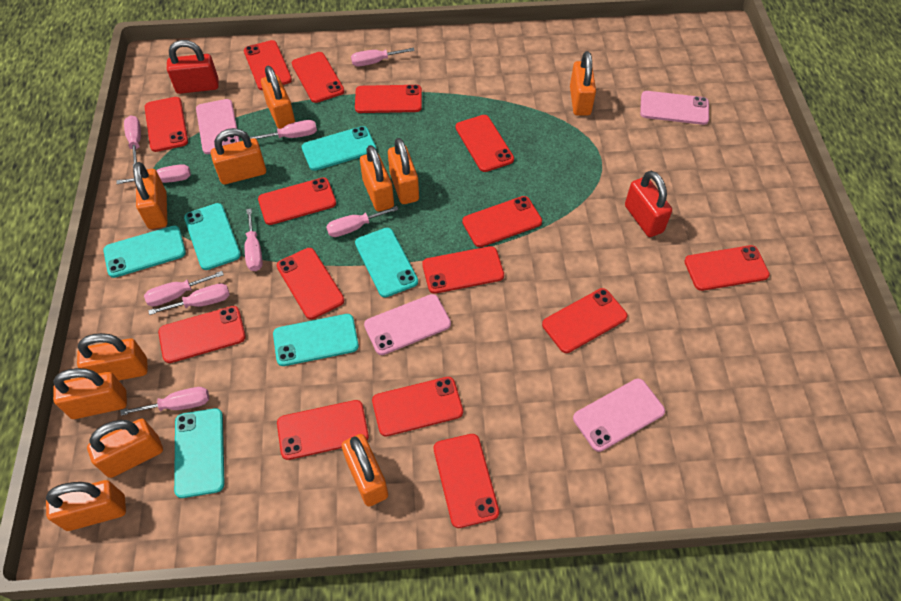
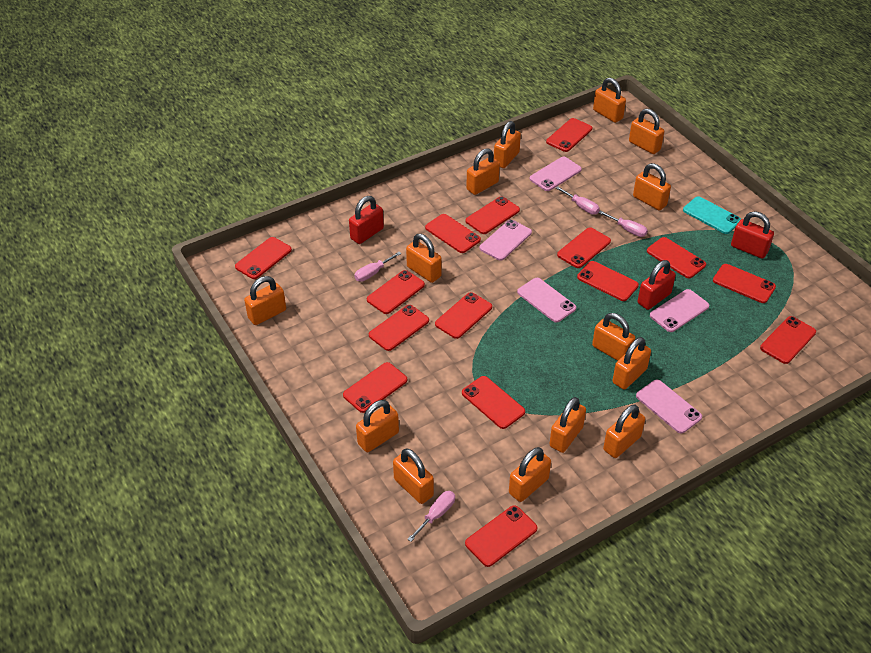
orange padlock: 11 -> 14
pink phone: 4 -> 5
pink screwdriver: 9 -> 4
red padlock: 2 -> 3
turquoise phone: 6 -> 1

